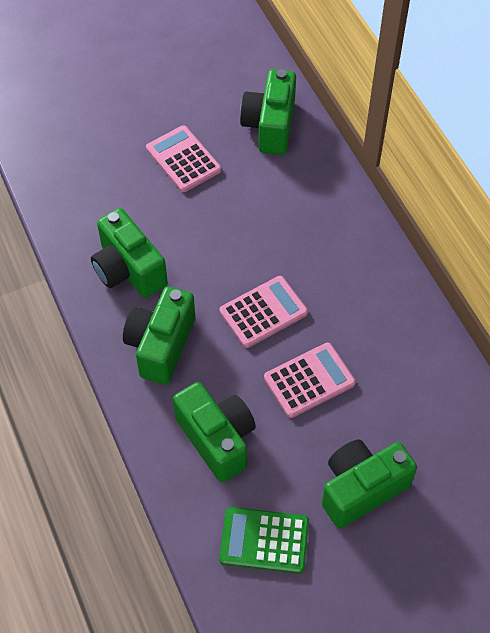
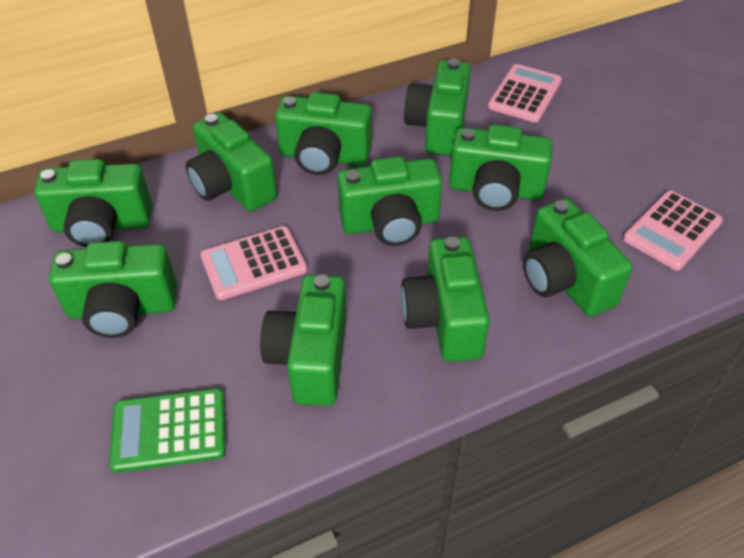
green camera: 5 -> 10

